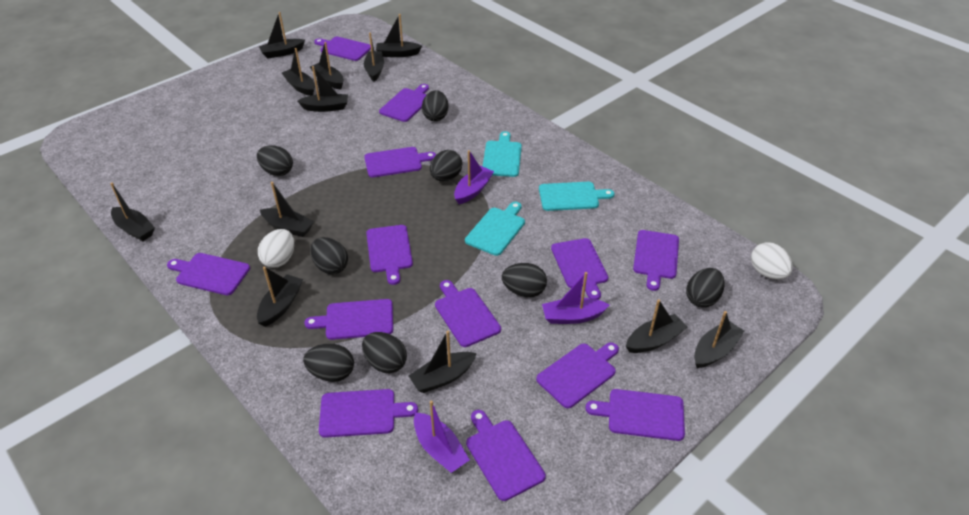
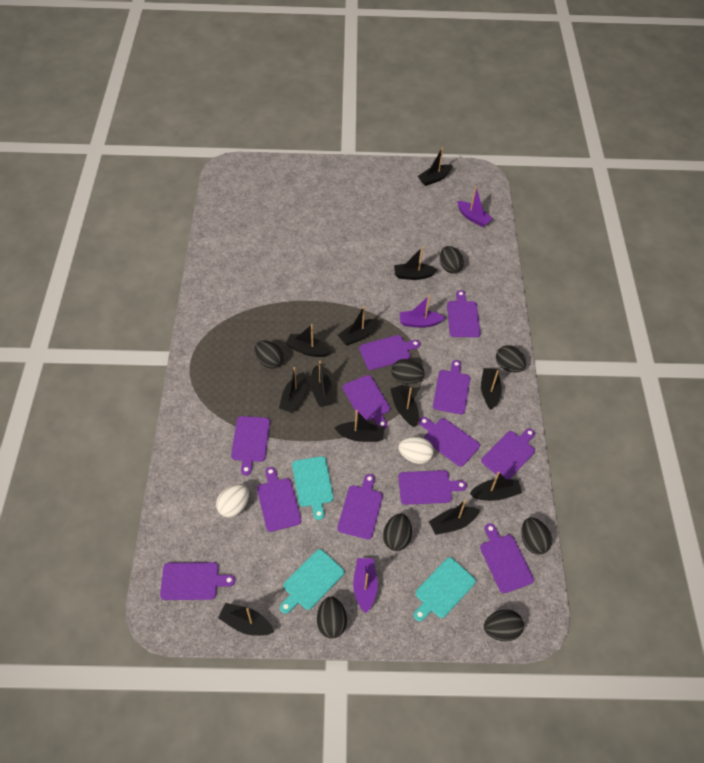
purple cutting board: 13 -> 12

